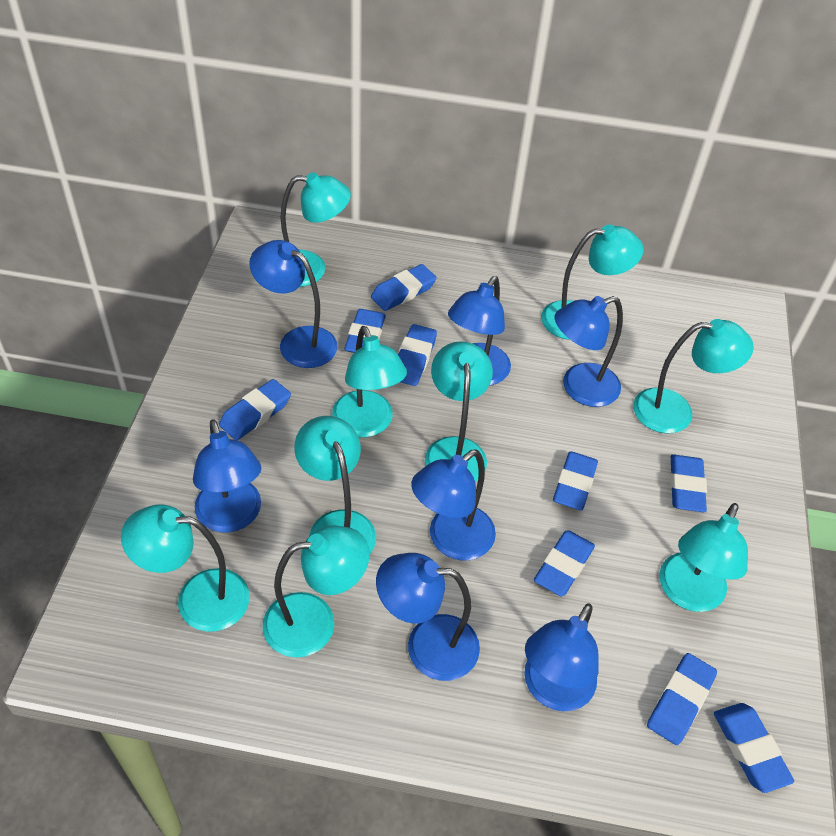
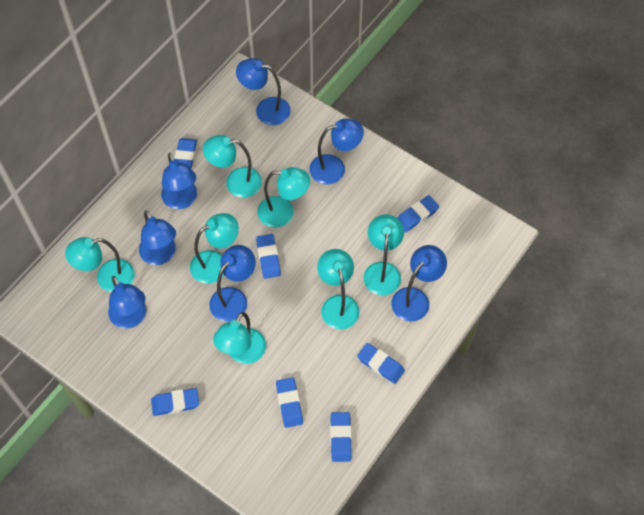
blue eraser: 9 -> 7
turquoise lamp: 9 -> 7

